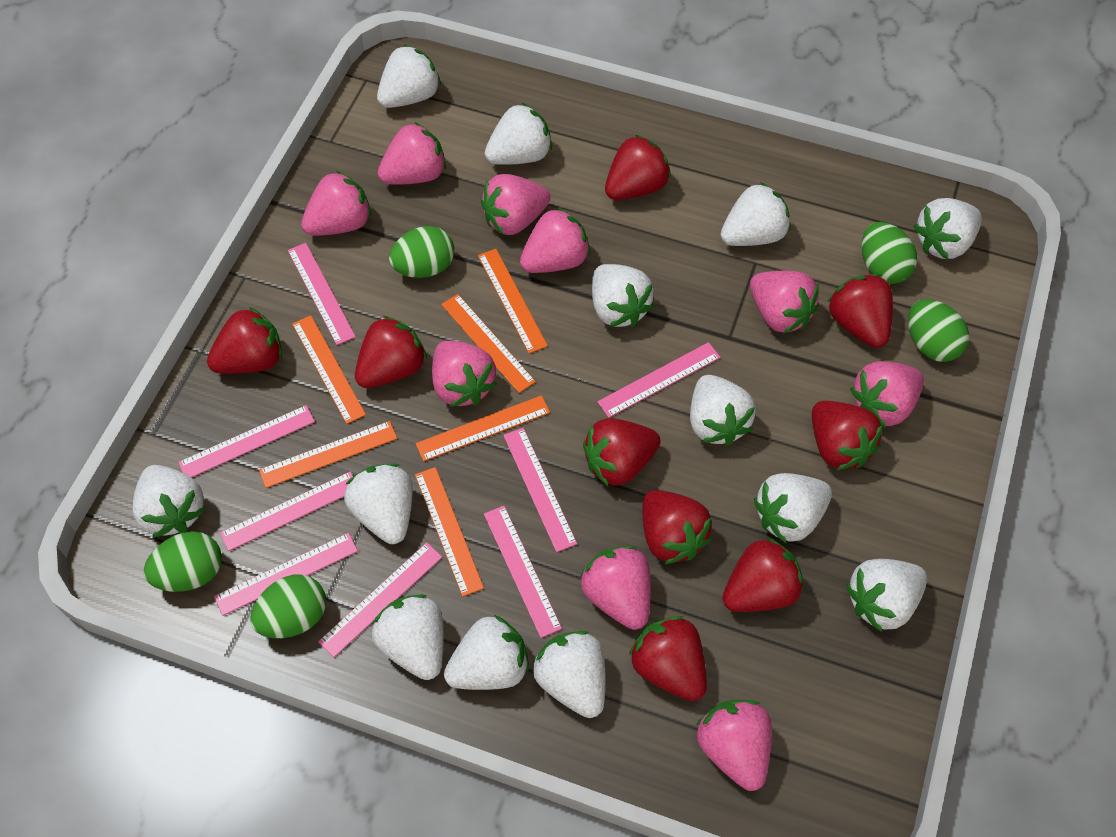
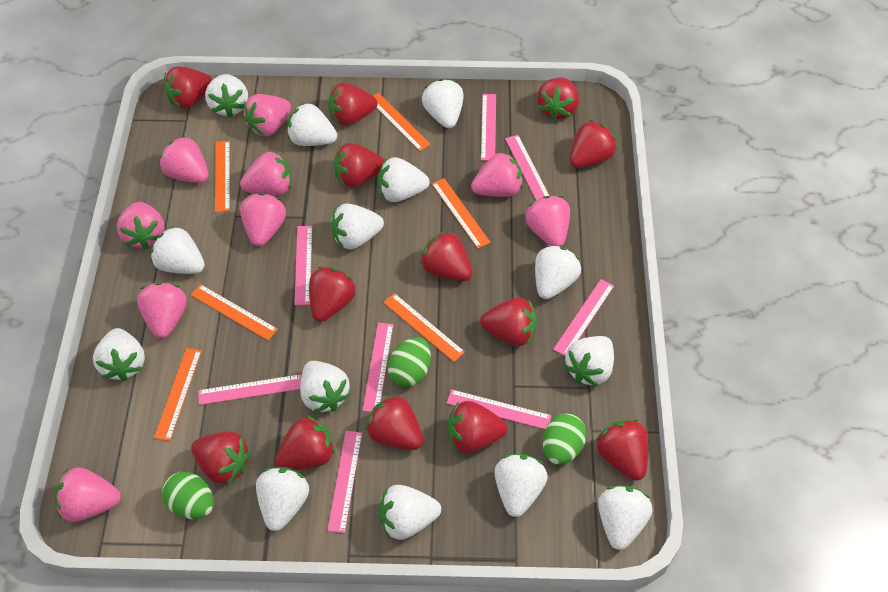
green egg: 5 -> 3
red strawberry: 9 -> 13
white strawberry: 13 -> 14

